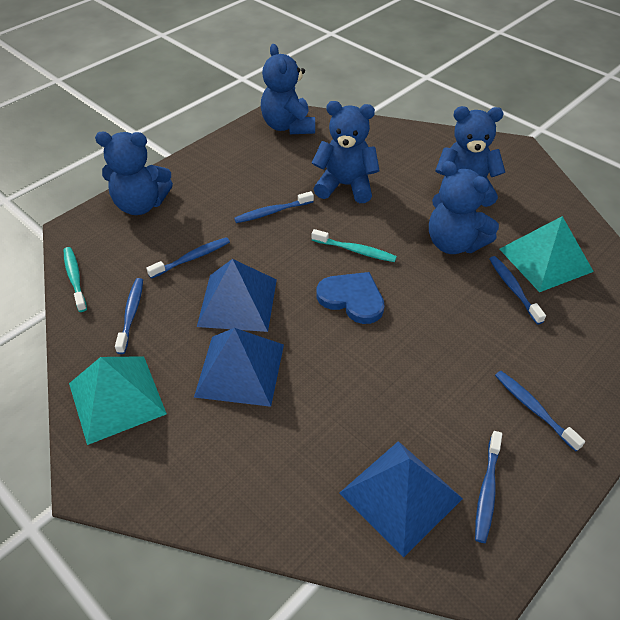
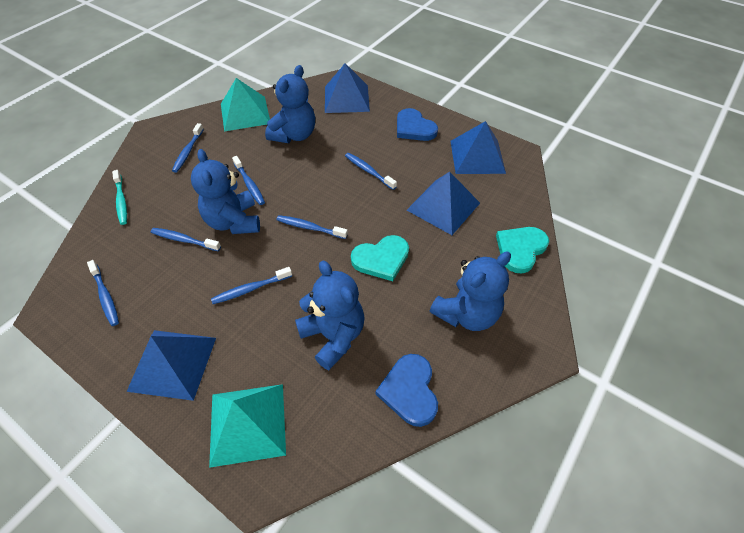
blue heart: 1 -> 2
blue pyramid: 3 -> 4
blue teddy bear: 5 -> 4
blue toothbrush: 6 -> 7
turquoise heart: 0 -> 2
turquoise toothbrush: 2 -> 1

